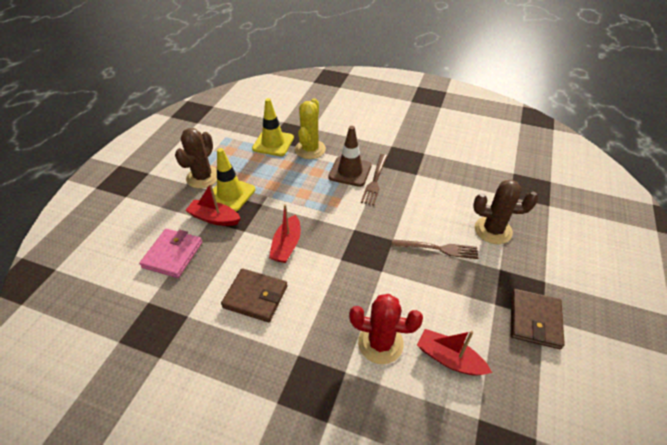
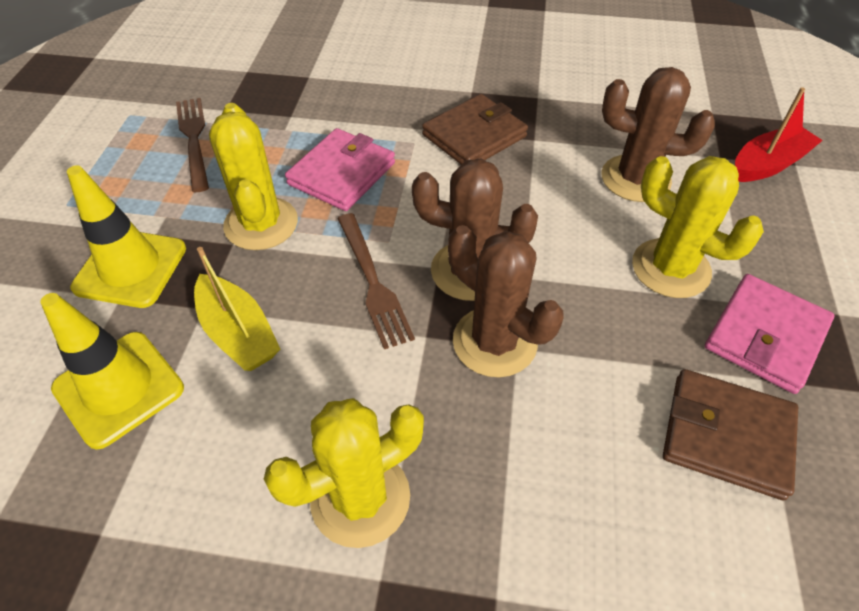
brown cactus: 2 -> 3
brown traffic cone: 1 -> 0
pink wallet: 1 -> 2
red boat: 3 -> 1
red cactus: 1 -> 0
yellow boat: 0 -> 1
yellow cactus: 1 -> 3

